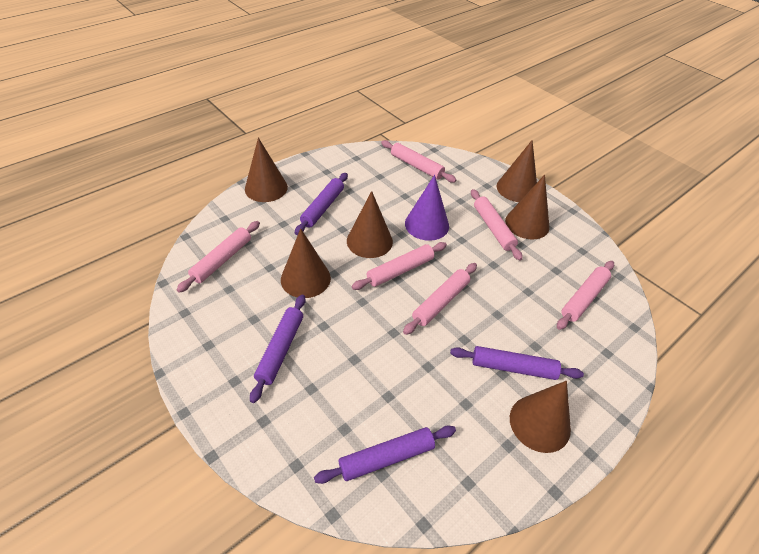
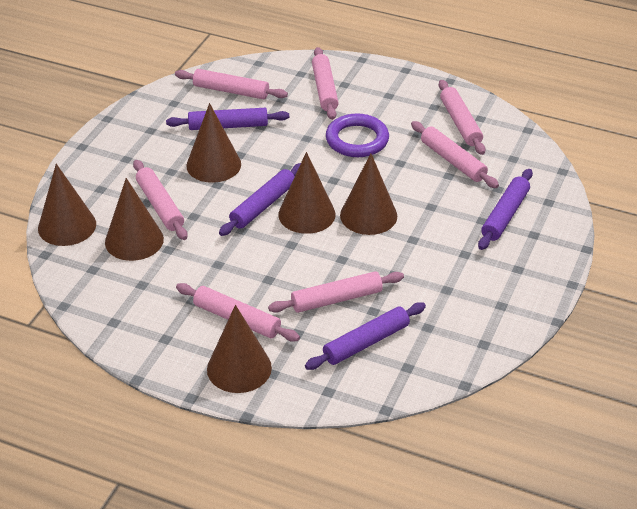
pink rolling pin: 6 -> 7
purple cone: 1 -> 0
purple ring: 0 -> 1

